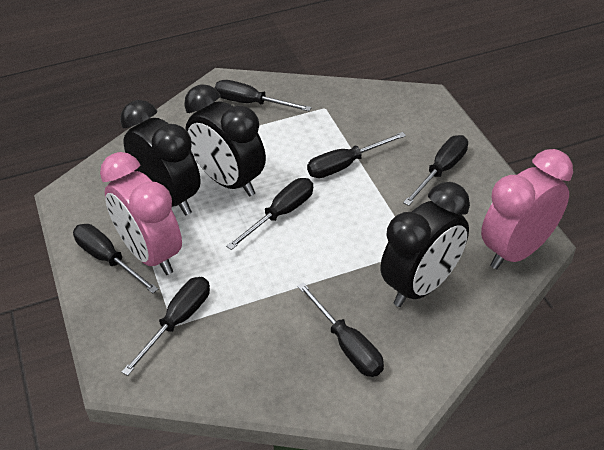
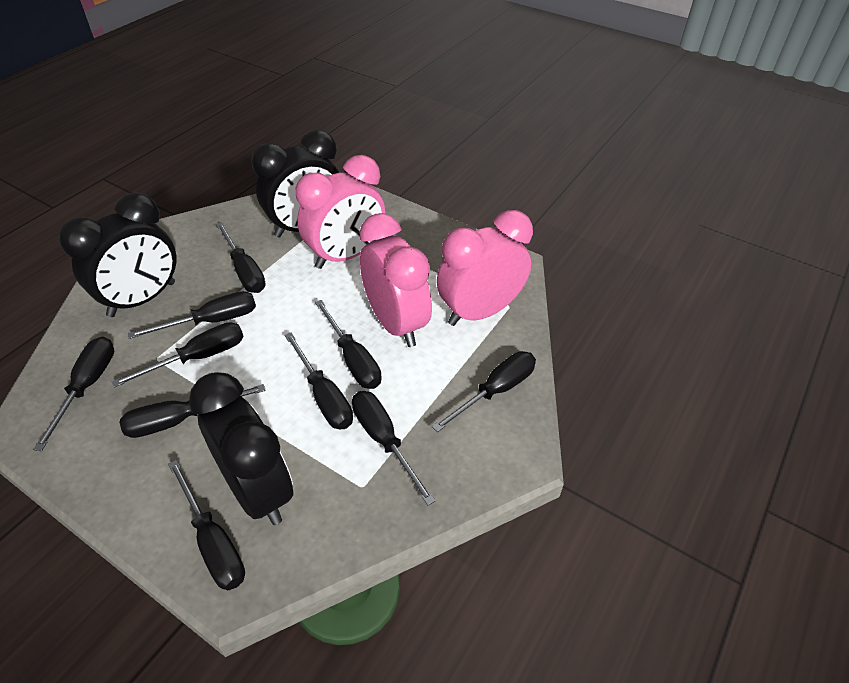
black screwdriver: 7 -> 10
pink clock: 2 -> 3

